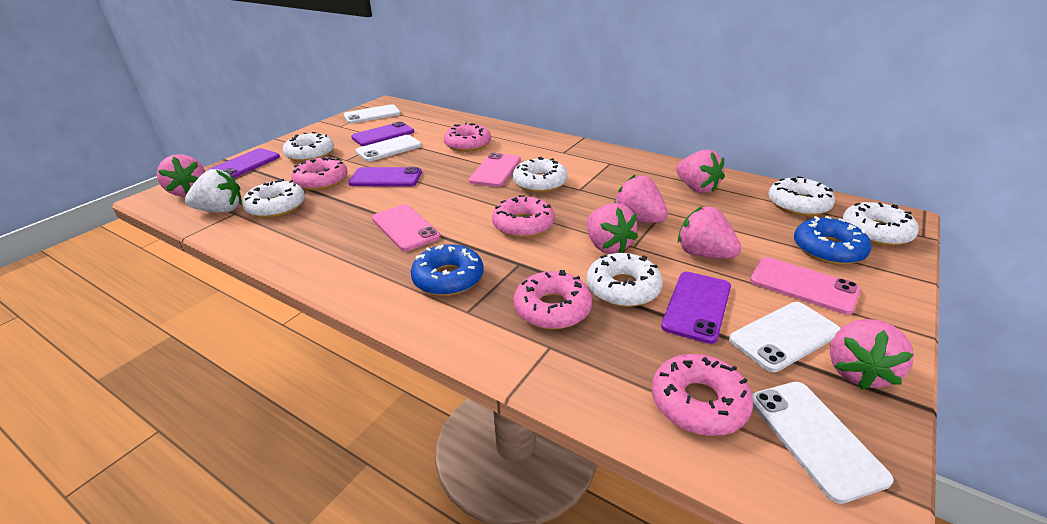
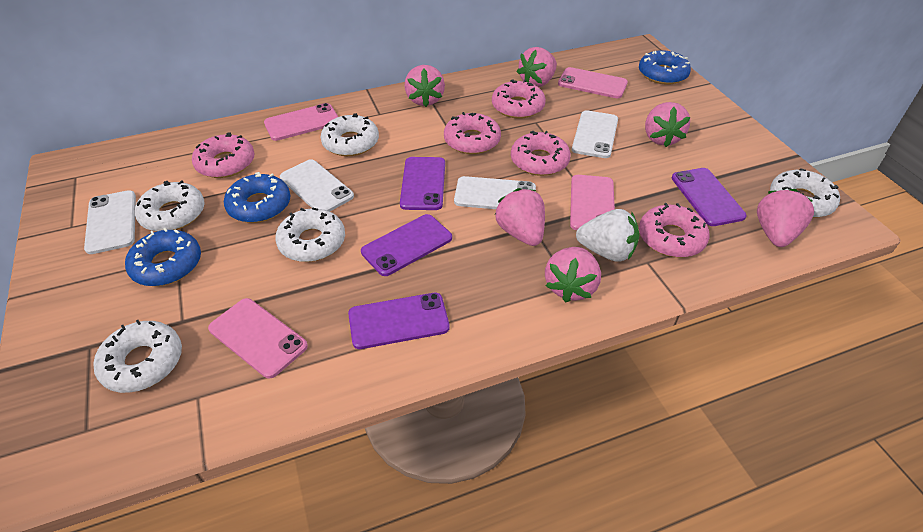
blue donut: 2 -> 3
pink phone: 3 -> 4
white donut: 6 -> 5

